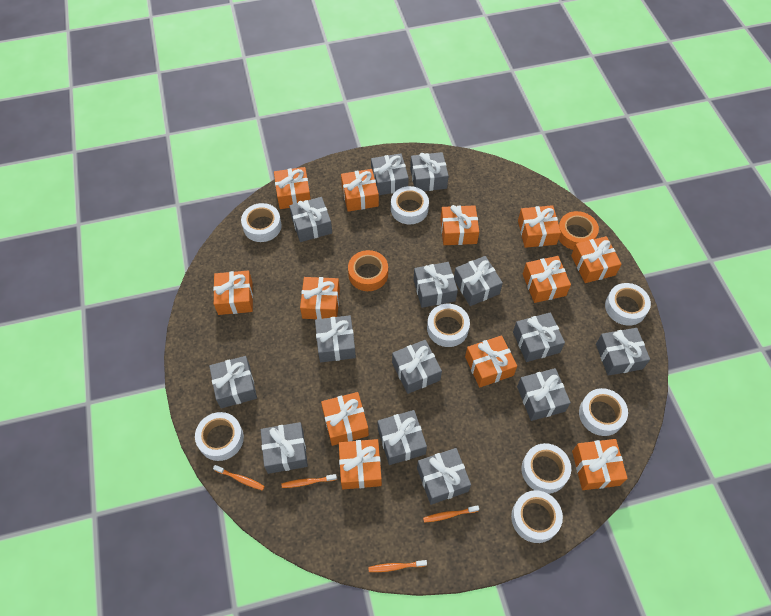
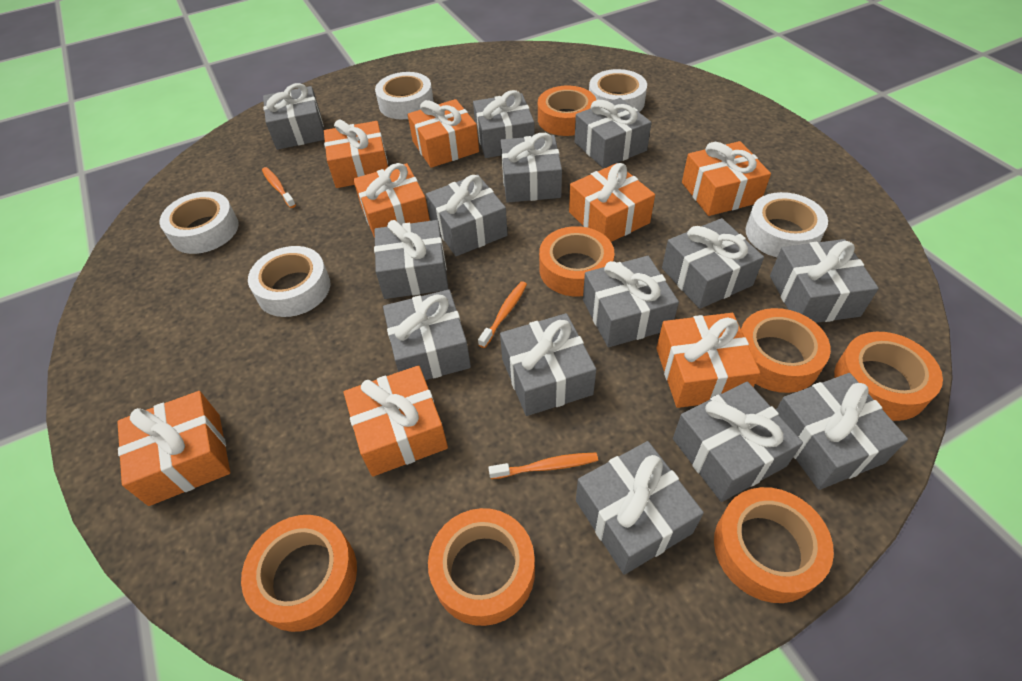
orange gift: 12 -> 8
orange tape: 2 -> 7
orange toothbrush: 4 -> 3
white tape: 8 -> 5

